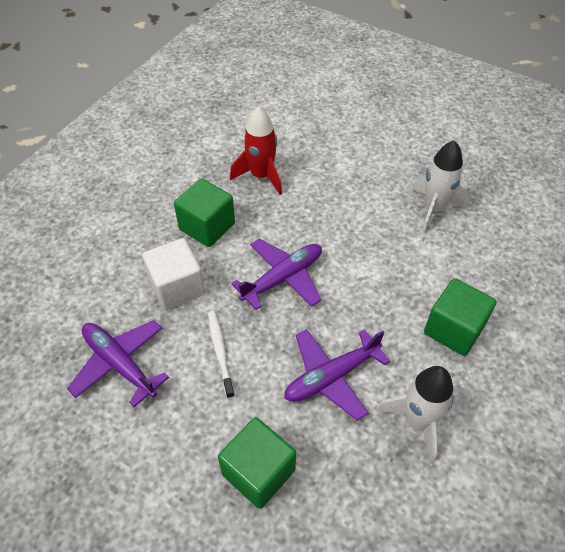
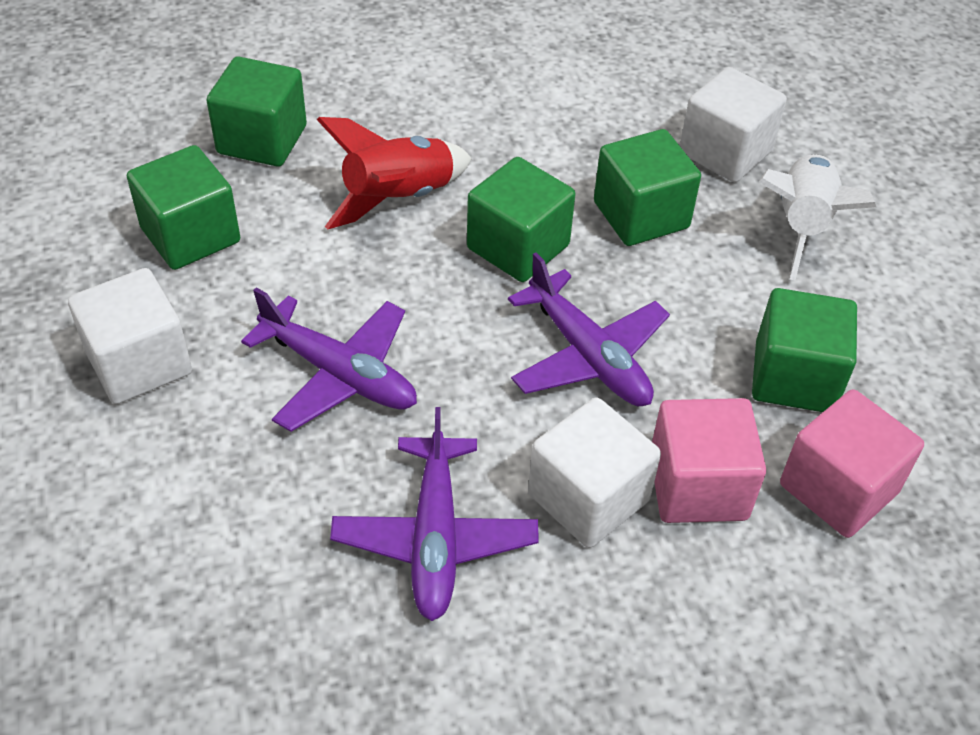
green cube: 3 -> 5
pink cube: 0 -> 2
white cube: 1 -> 3
white rocket: 2 -> 1
white toothbrush: 1 -> 0

